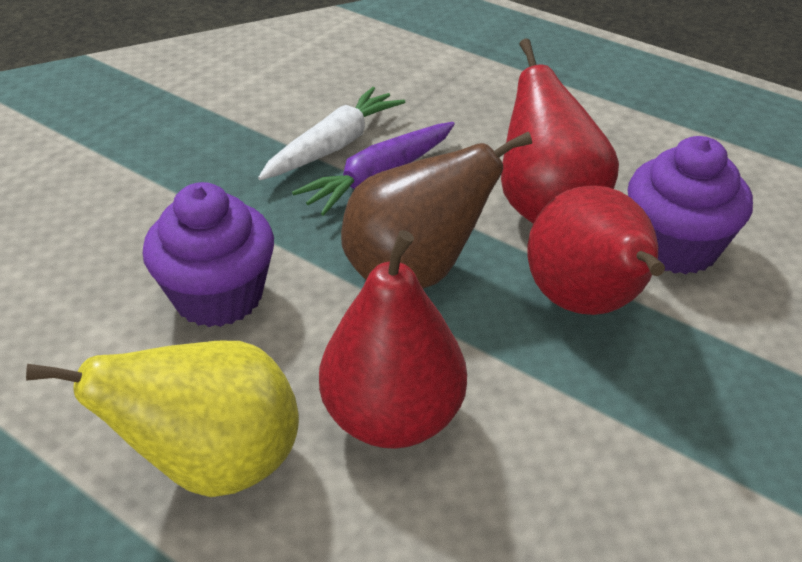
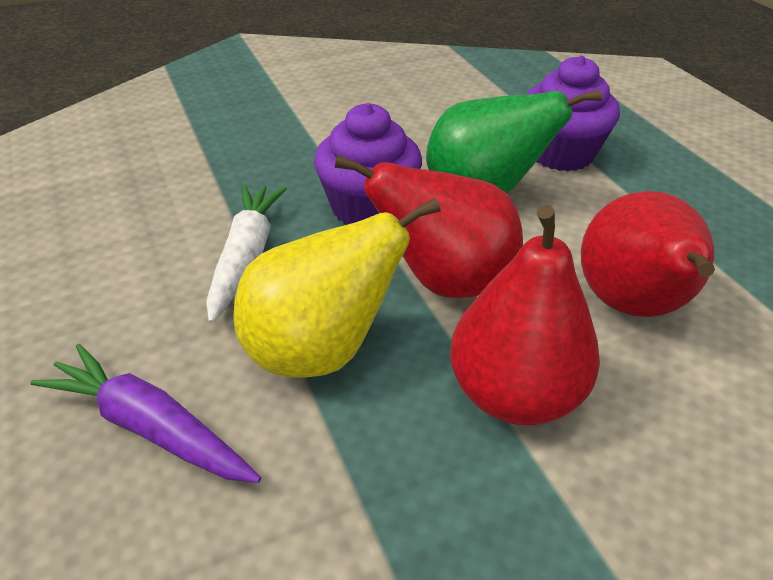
brown pear: 1 -> 0
green pear: 0 -> 1

